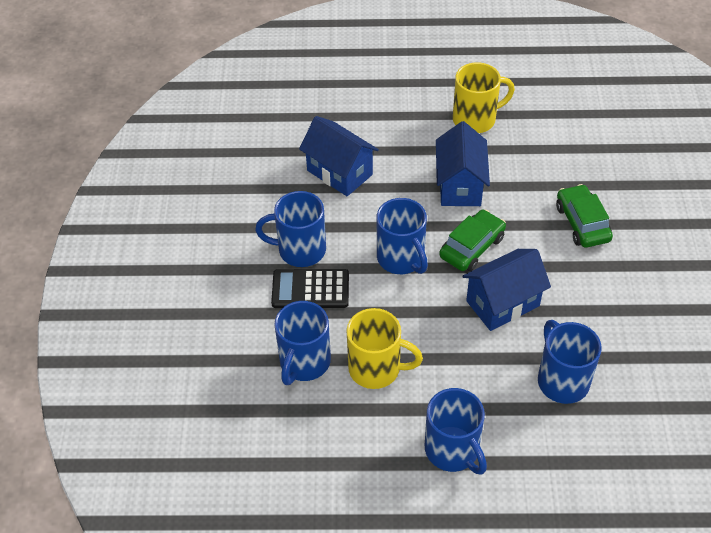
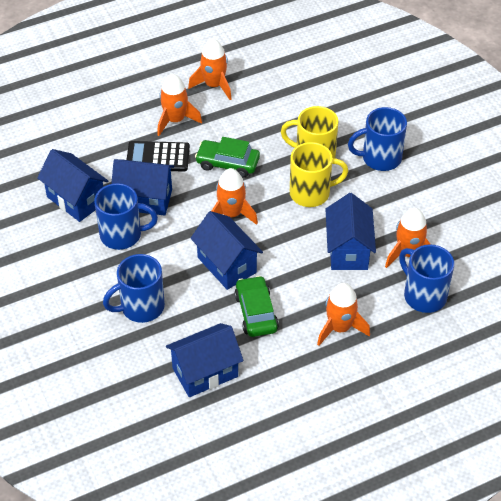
blue house: 3 -> 5
blue mug: 5 -> 4
orange rocket: 0 -> 5

